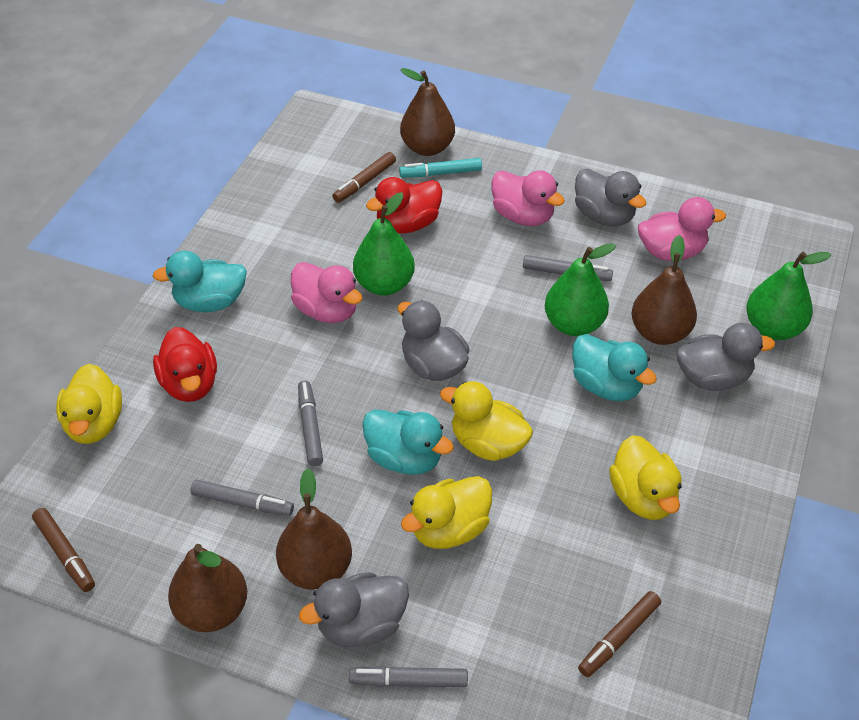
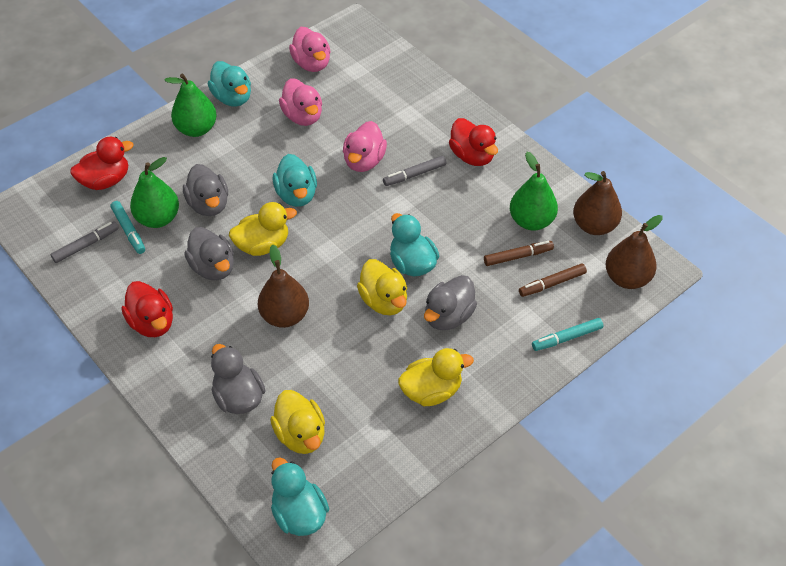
brown marker: 3 -> 2
brown pear: 4 -> 3
grey marker: 4 -> 2
red duck: 2 -> 3
turquoise duck: 3 -> 4
turquoise marker: 1 -> 2

